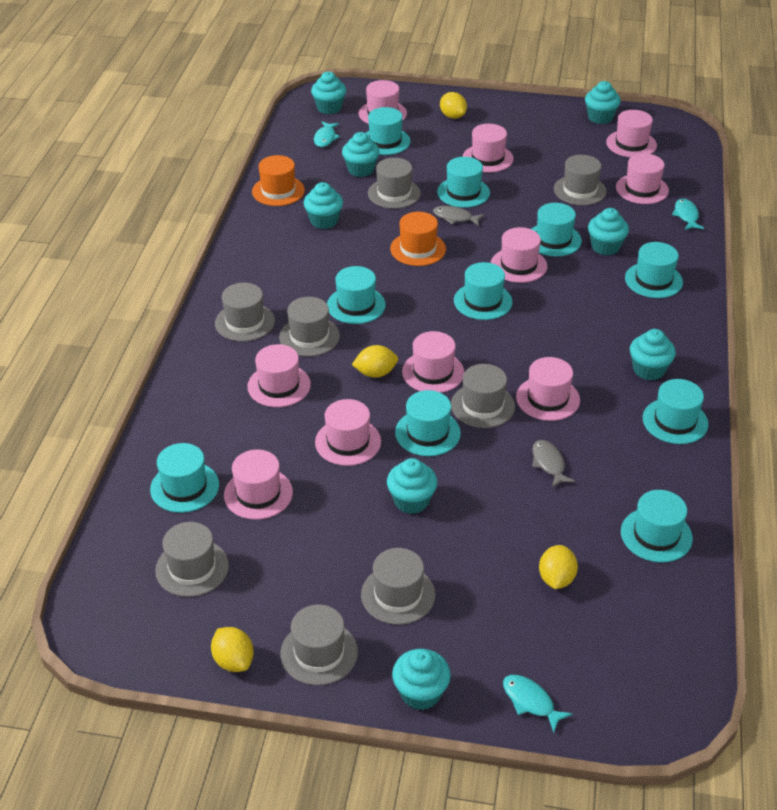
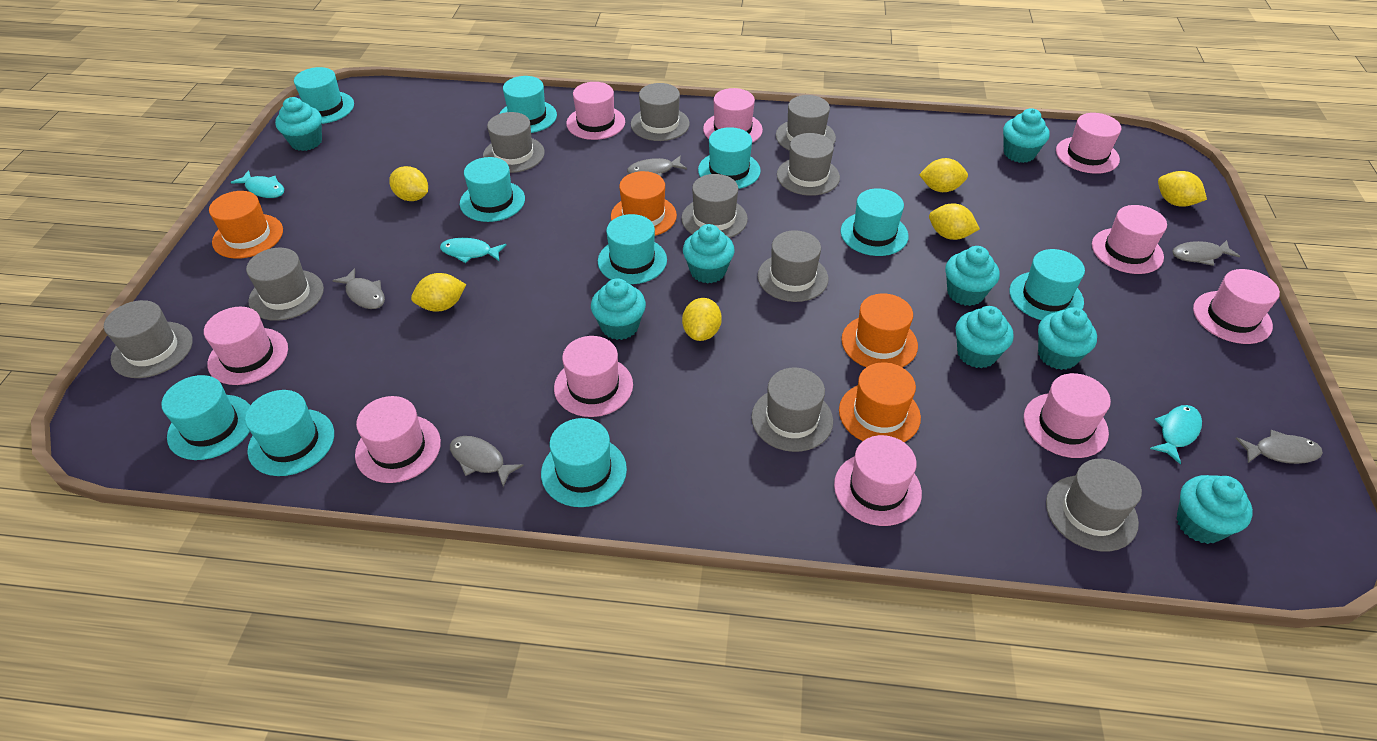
grey fish: 2 -> 5
grey hat: 8 -> 10
orange hat: 2 -> 4
yellow lemon: 4 -> 6

